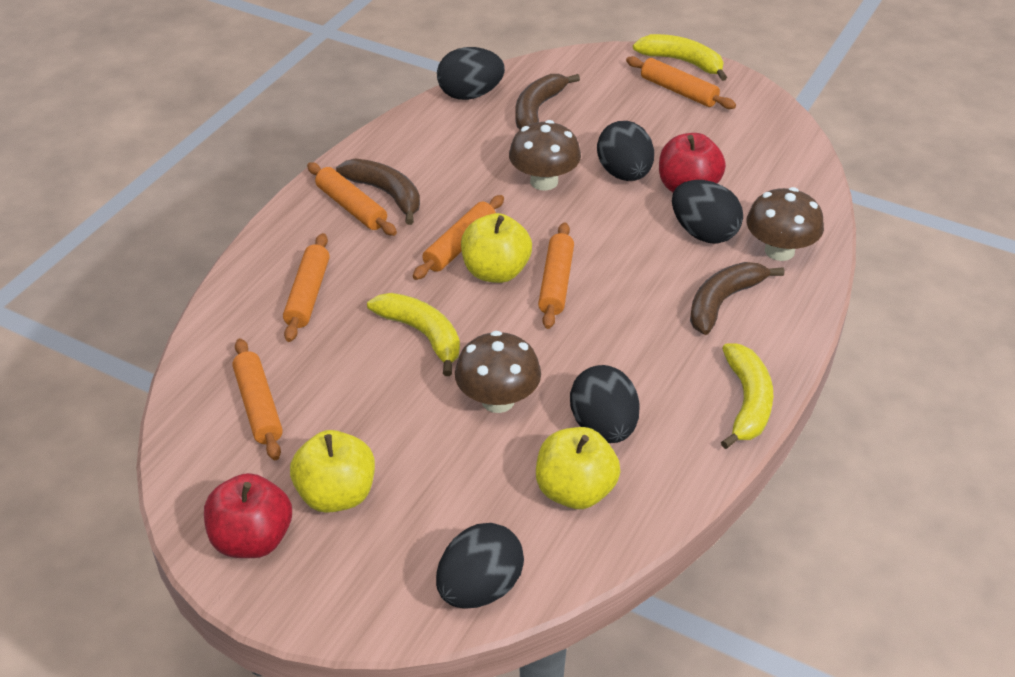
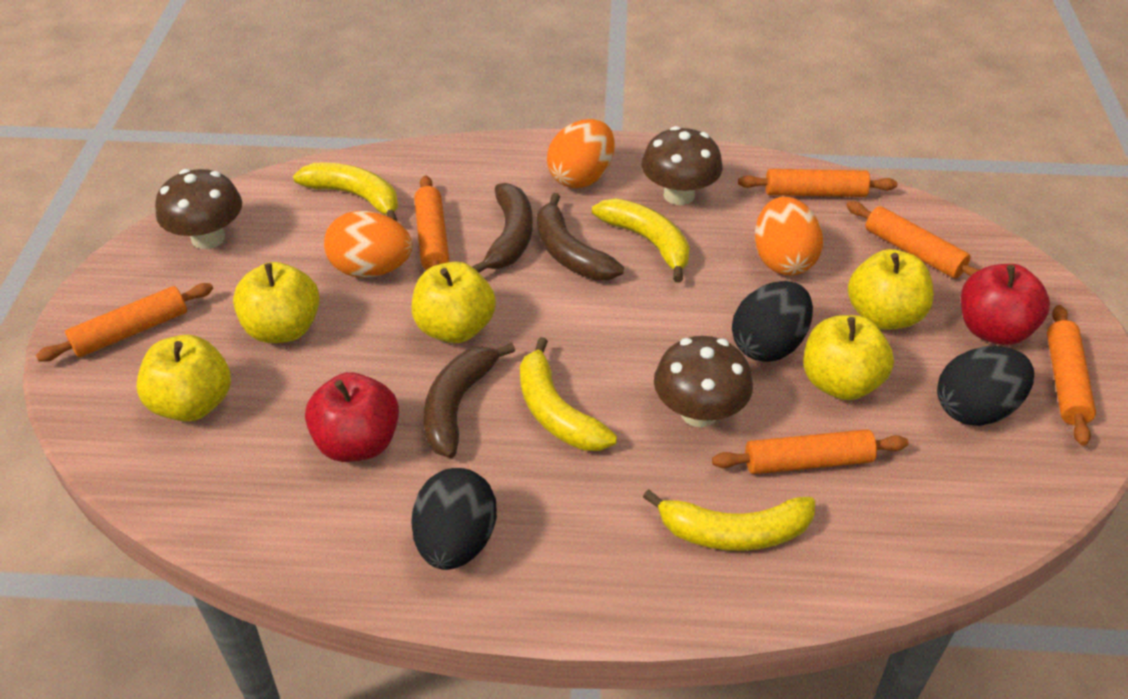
black egg: 5 -> 3
orange egg: 0 -> 3
yellow apple: 3 -> 5
yellow banana: 3 -> 4

